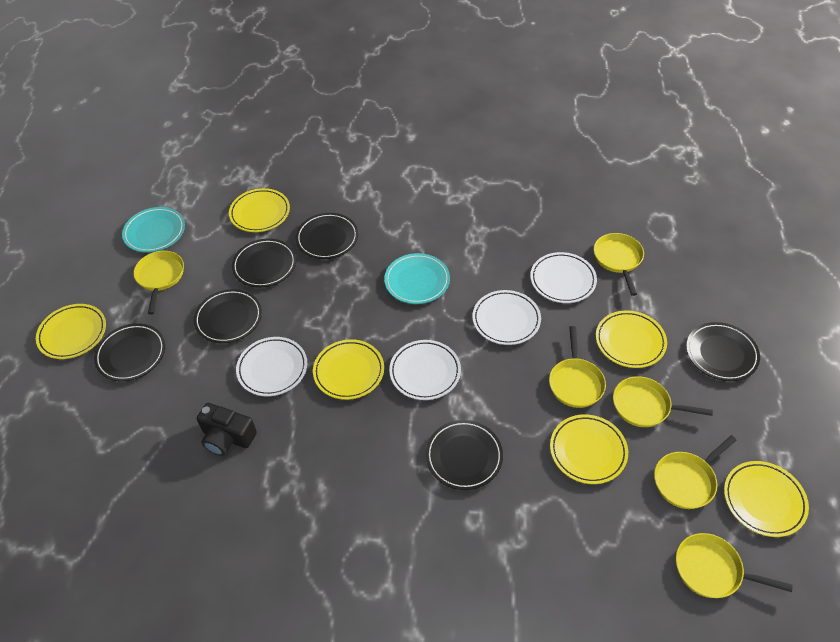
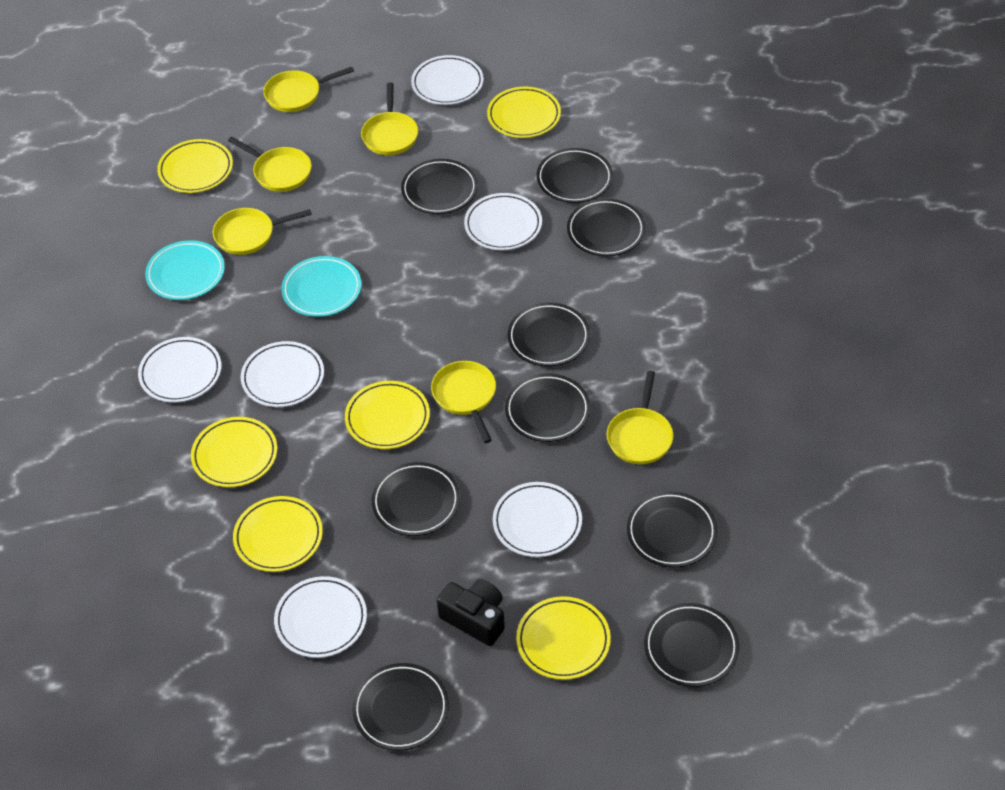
black plate: 6 -> 9
white plate: 4 -> 6

